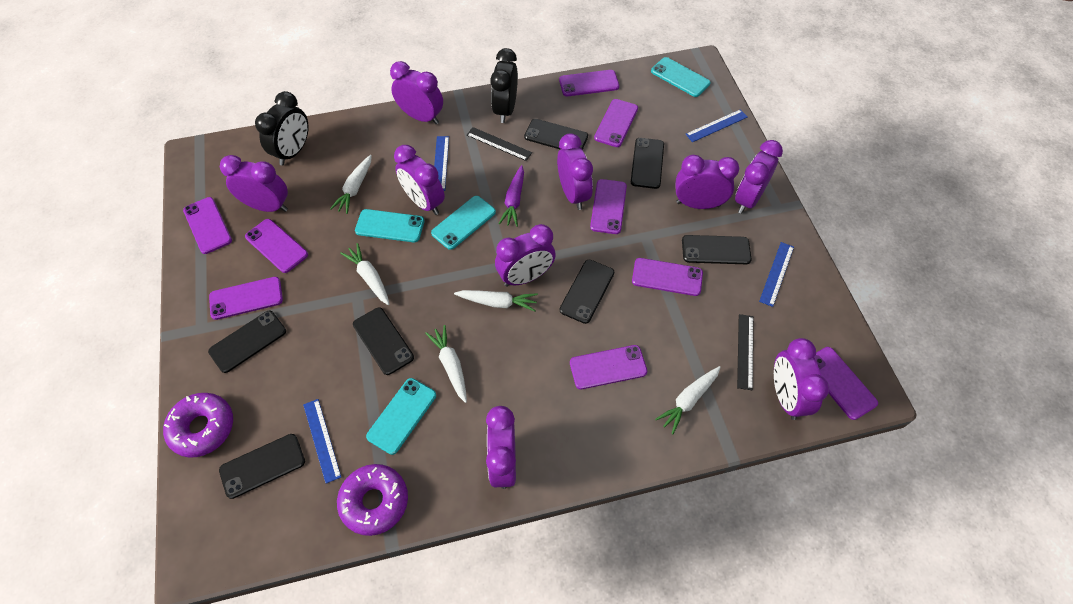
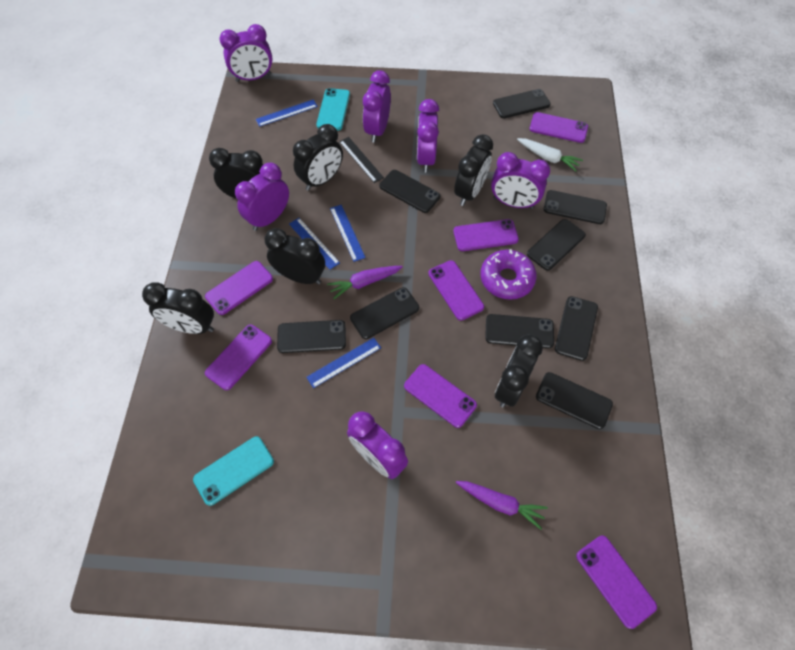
black clock: 2 -> 6
black phone: 7 -> 9
black ruler: 2 -> 1
purple carrot: 1 -> 2
purple clock: 9 -> 6
purple donut: 2 -> 1
purple phone: 9 -> 7
turquoise phone: 4 -> 2
white carrot: 5 -> 1

